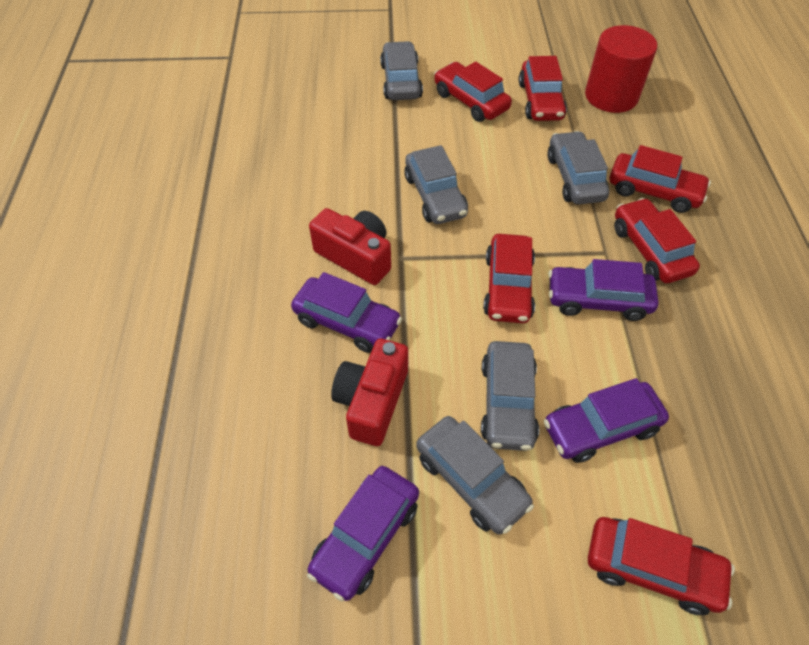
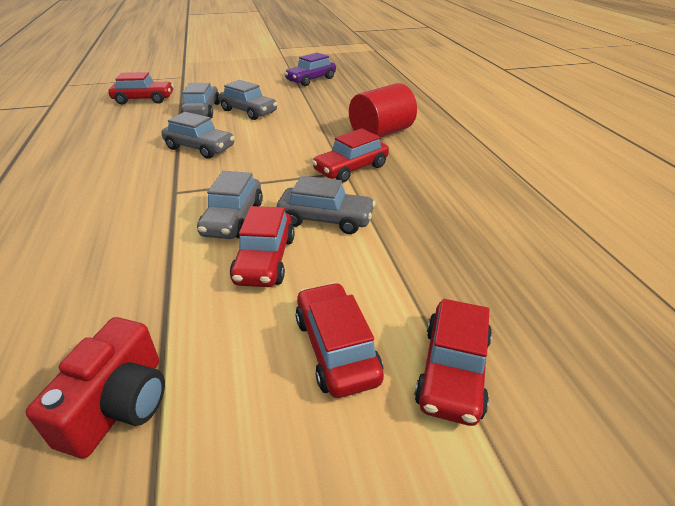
purple car: 4 -> 1
red camera: 2 -> 1
red car: 6 -> 5

